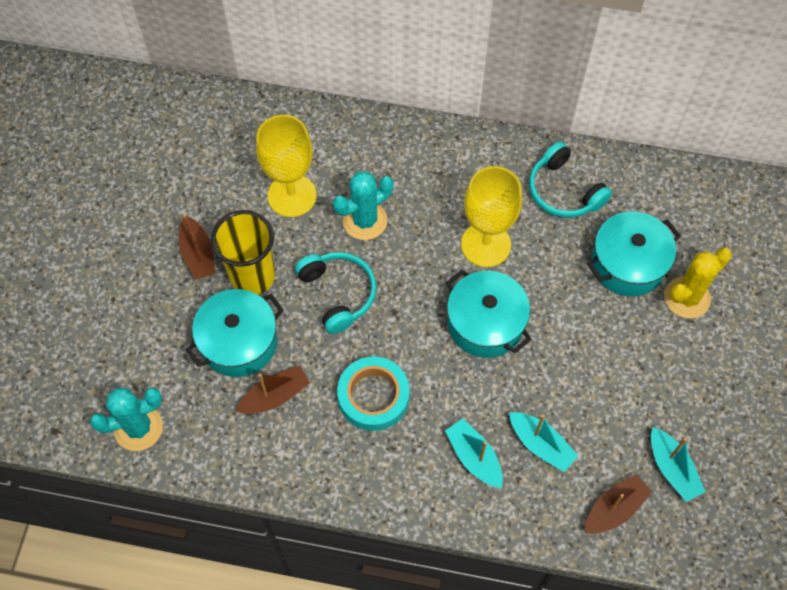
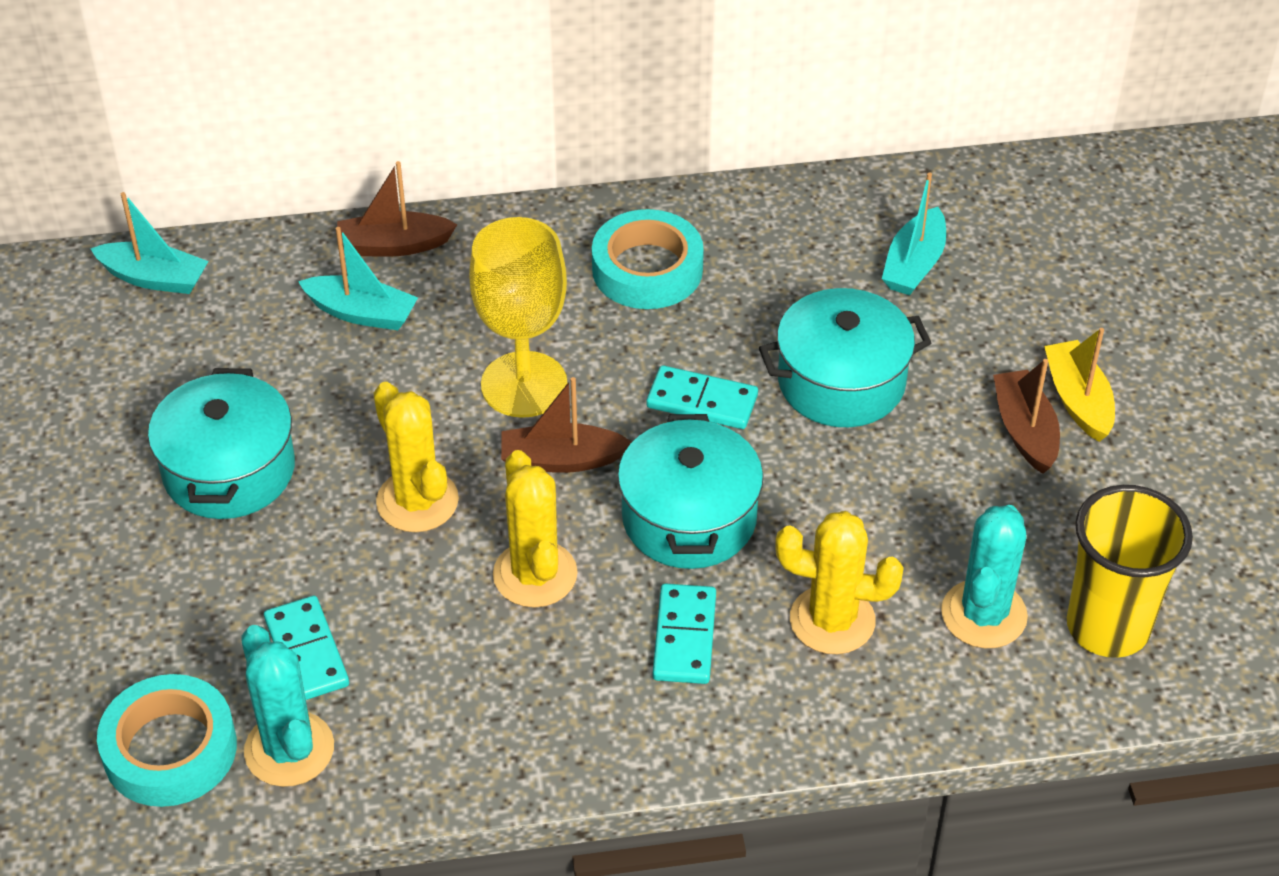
turquoise domino: 0 -> 3
turquoise headphones: 2 -> 0
turquoise tape: 1 -> 2
yellow boat: 0 -> 1
yellow cactus: 1 -> 3
yellow goblet: 2 -> 1

